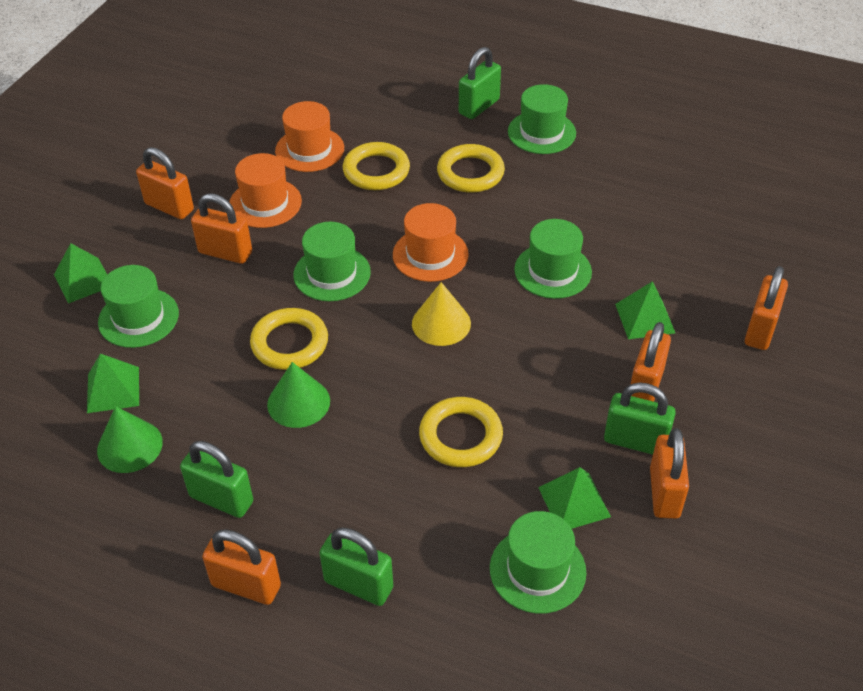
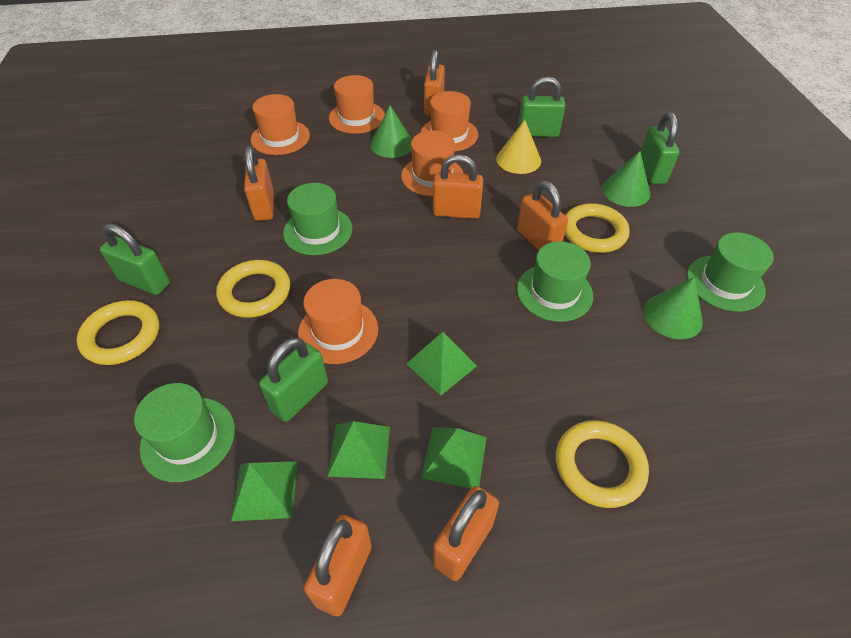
green cone: 2 -> 3
green hat: 5 -> 4
orange hat: 3 -> 5

